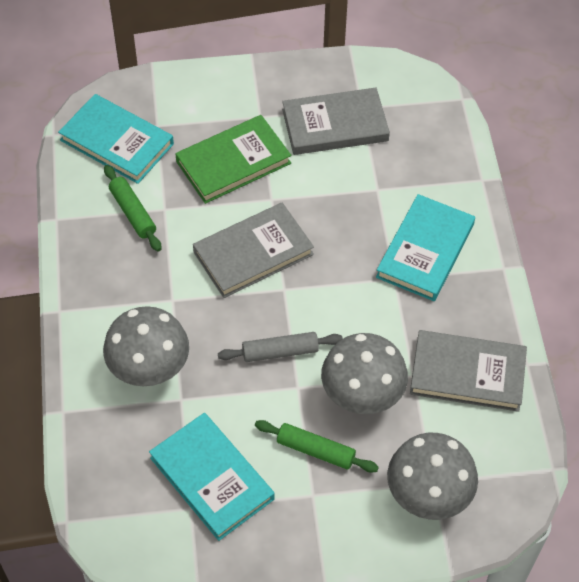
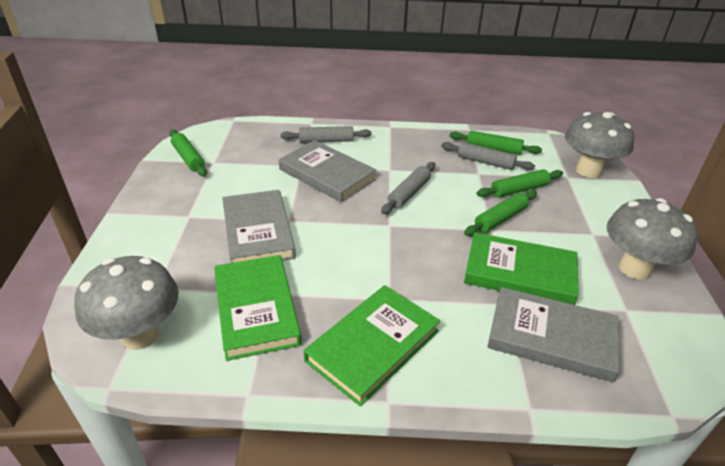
green book: 1 -> 3
green rolling pin: 2 -> 4
grey rolling pin: 1 -> 3
turquoise book: 3 -> 0

